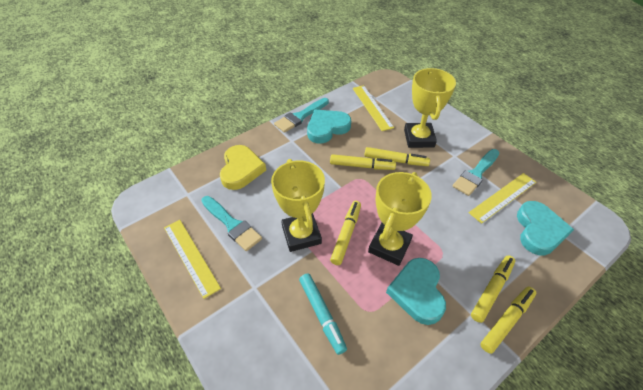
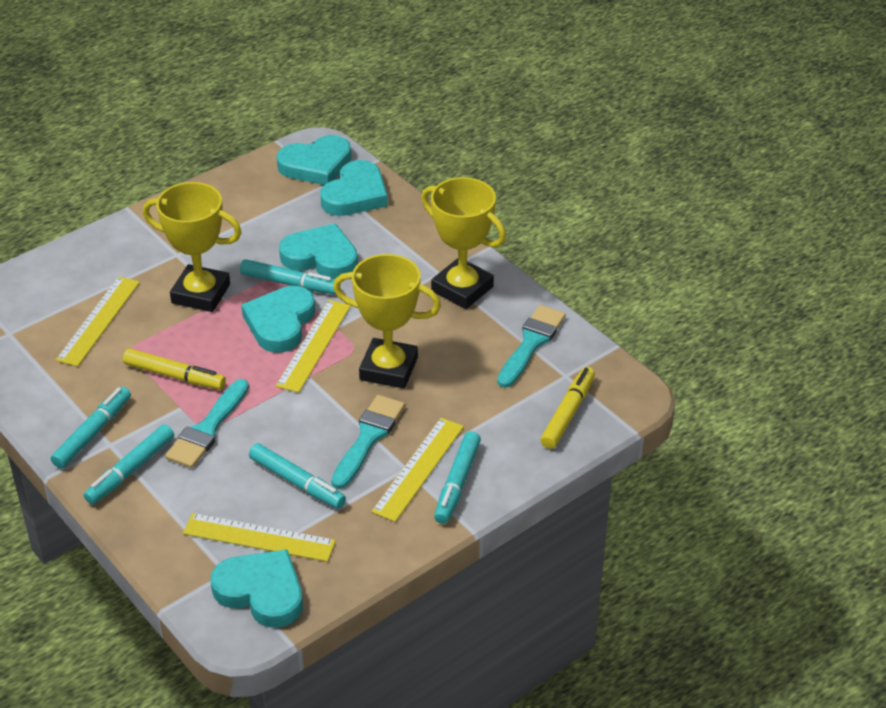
turquoise heart: 3 -> 5
turquoise marker: 1 -> 5
yellow heart: 1 -> 0
yellow marker: 5 -> 2
yellow ruler: 3 -> 4

